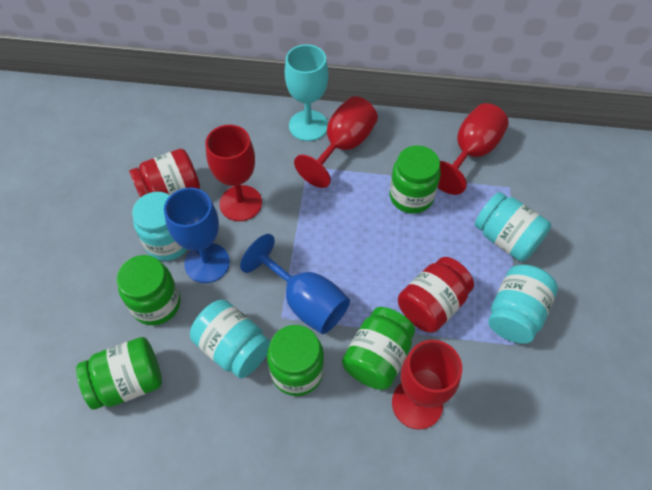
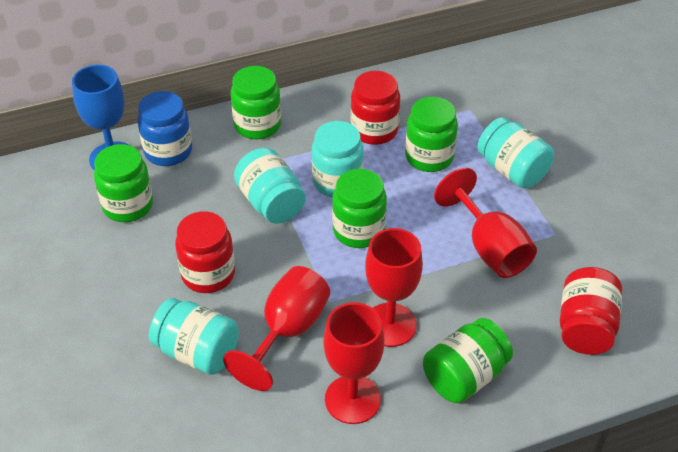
blue goblet: 2 -> 1
blue jar: 0 -> 1
red jar: 2 -> 3
turquoise goblet: 1 -> 0

